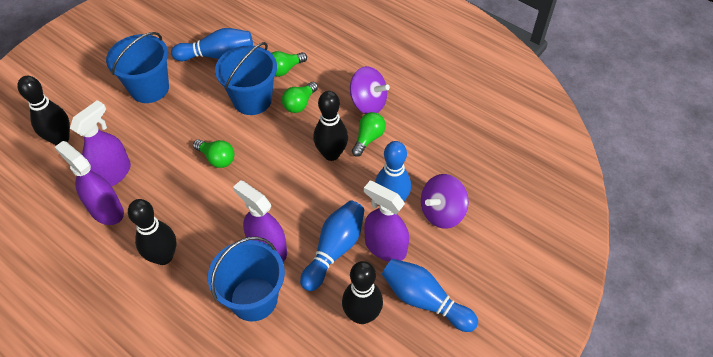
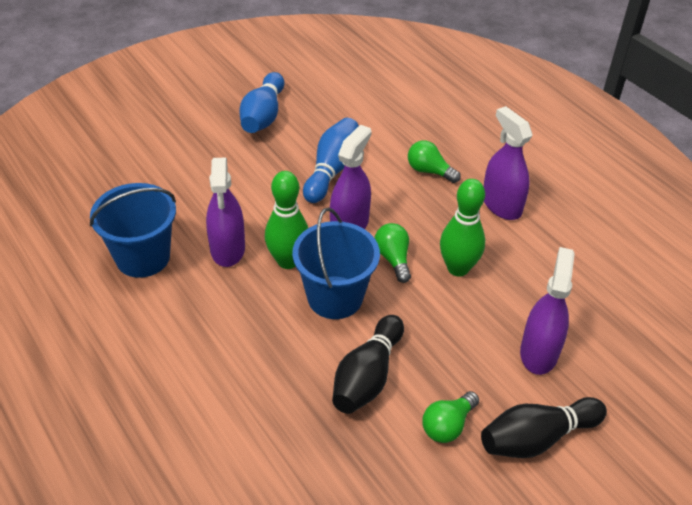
black bowling pin: 4 -> 2
blue bowling pin: 4 -> 2
blue bucket: 3 -> 2
green bowling pin: 0 -> 2
green light bulb: 4 -> 3
purple spinning top: 2 -> 0

